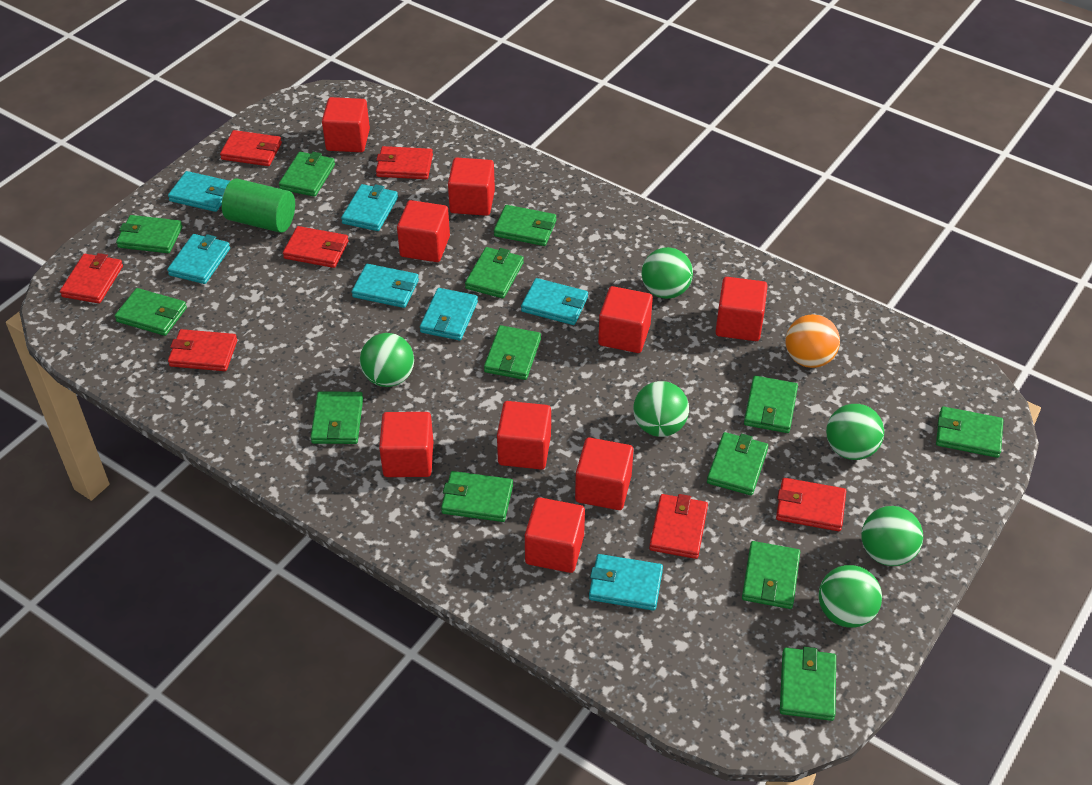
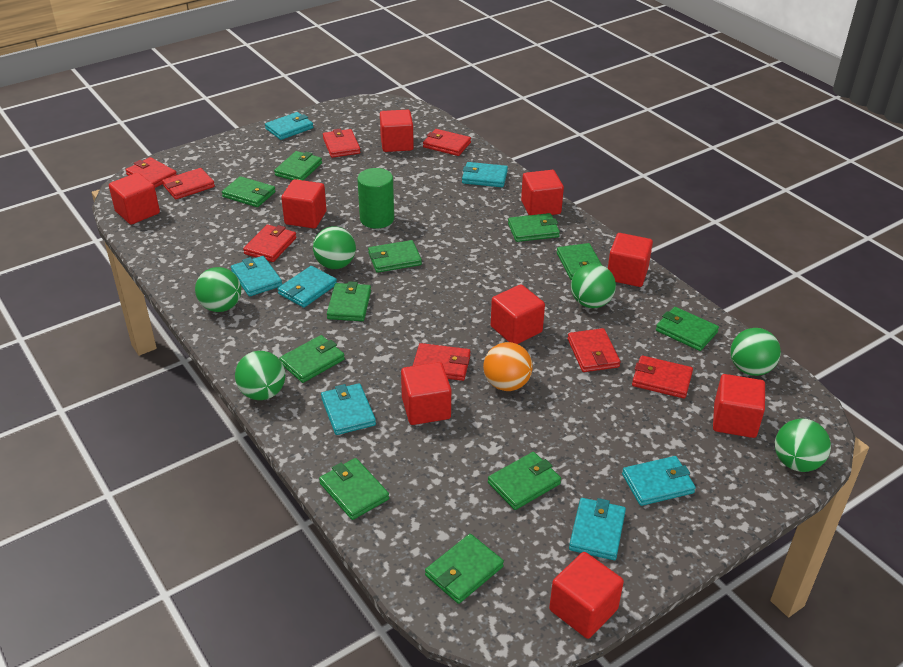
green wallet: 13 -> 11
red wallet: 7 -> 8

